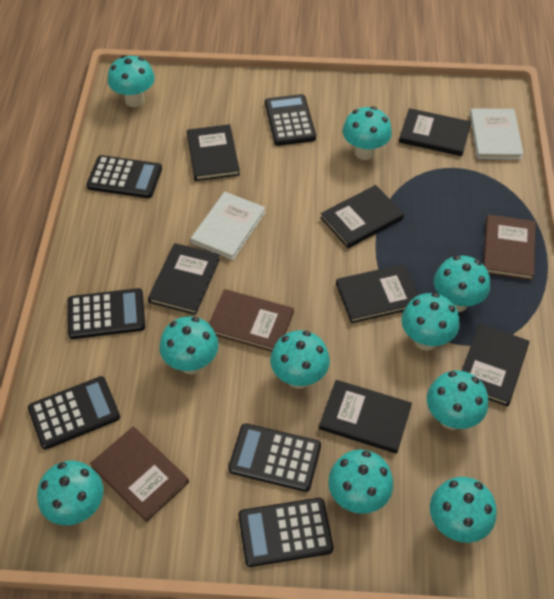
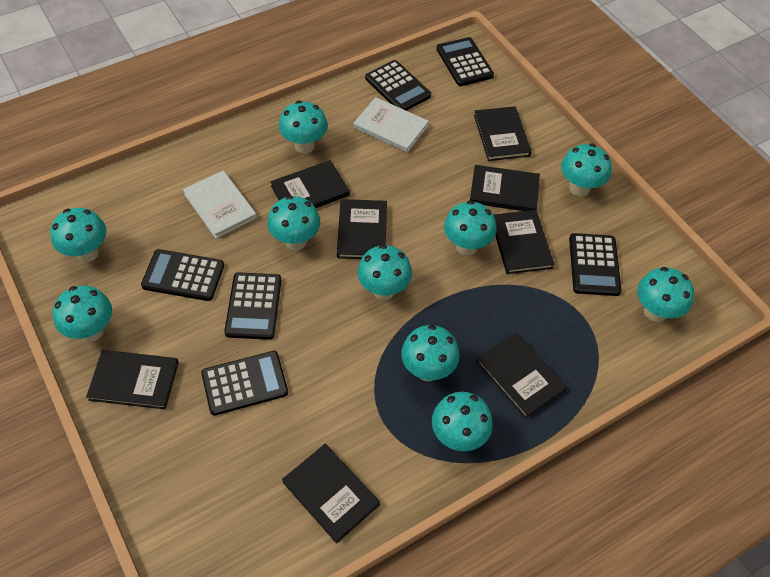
black book: 7 -> 8
brown book: 3 -> 0

